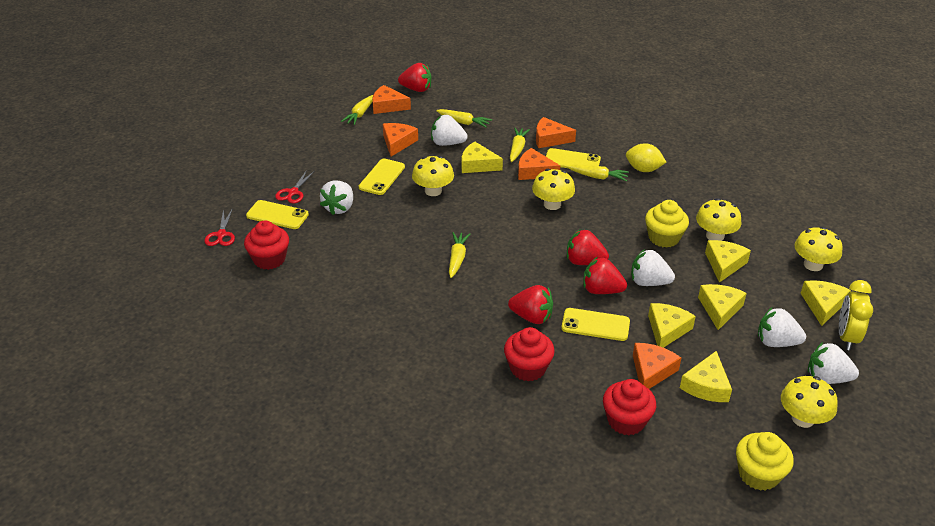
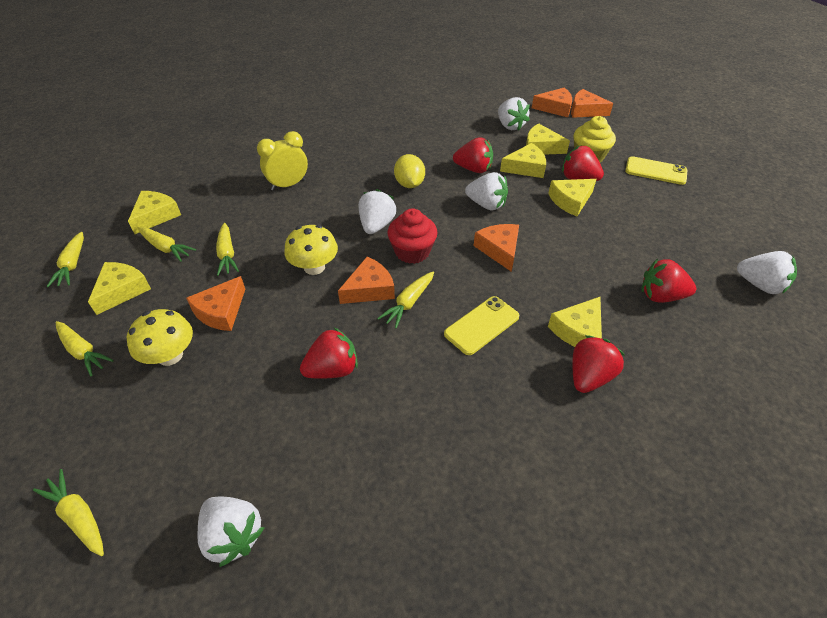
red cupcake: 3 -> 1
red scissors: 2 -> 0
red strawberry: 4 -> 5
yellow carrot: 5 -> 6
yellow cupcake: 2 -> 1
yellow mushroom: 5 -> 2
yellow phone: 4 -> 2

